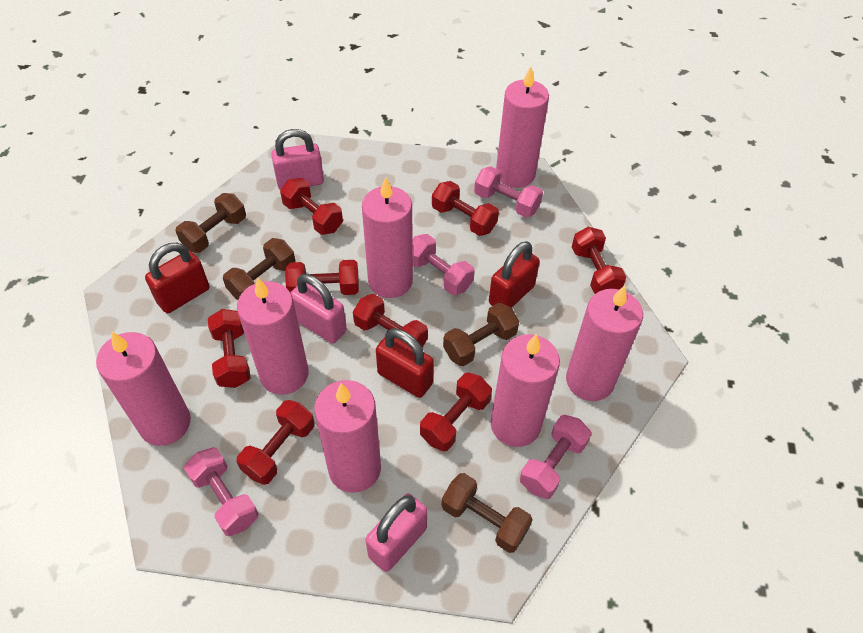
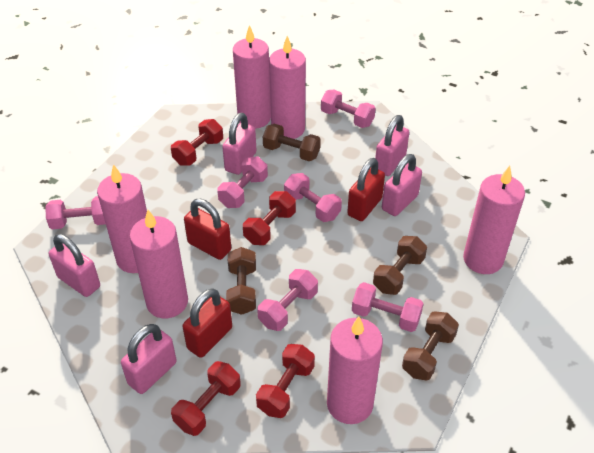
pink candle: 7 -> 6
pink dumbbell: 4 -> 6
pink padlock: 3 -> 5
red dumbbell: 8 -> 4

